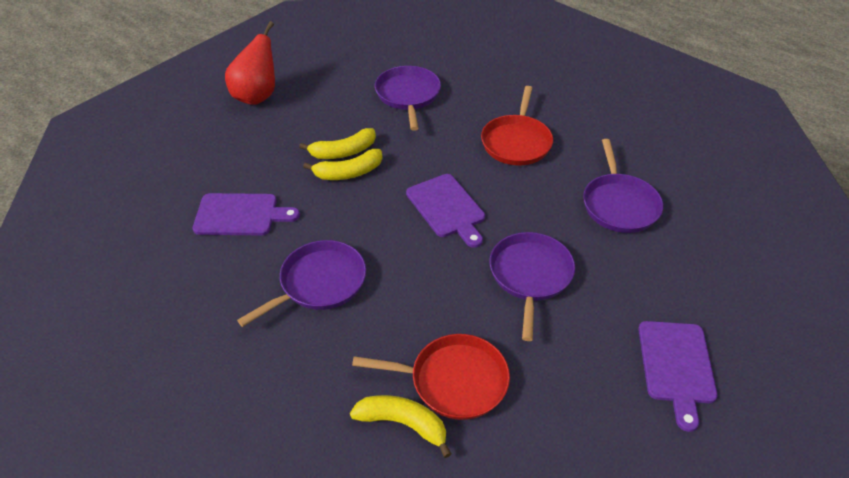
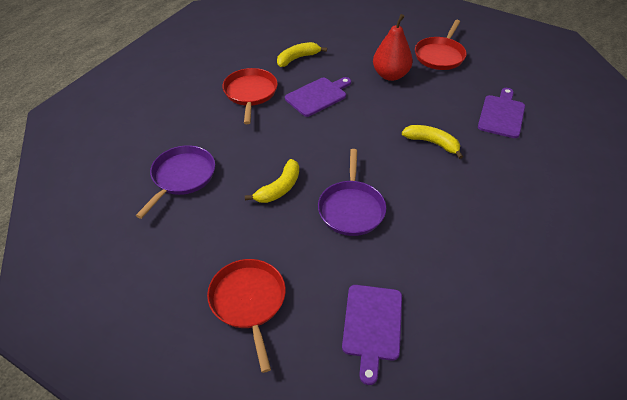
purple pan: 4 -> 2
red pan: 2 -> 3

